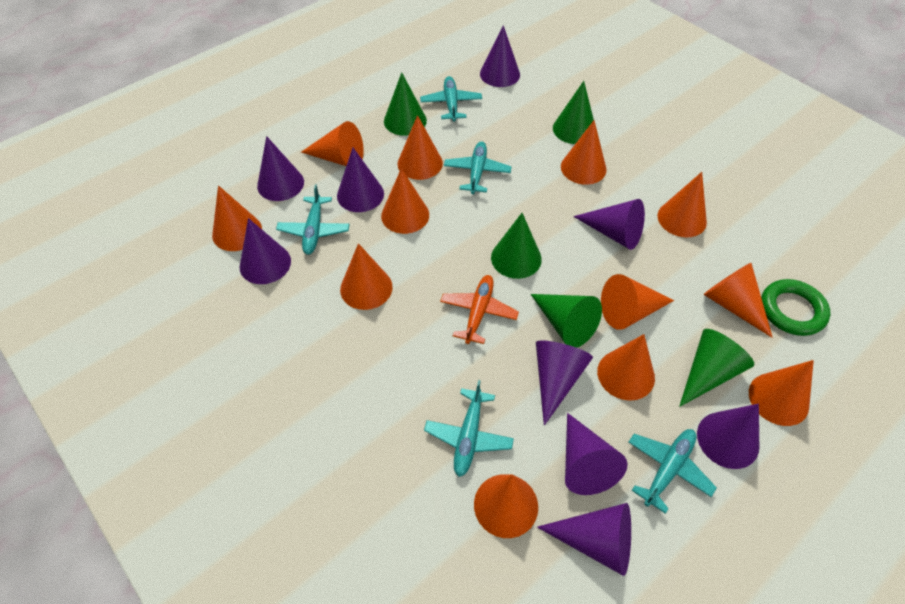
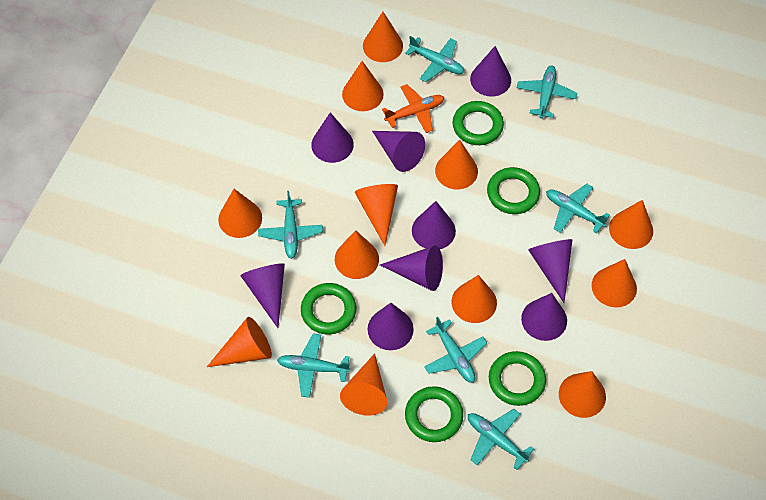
green cone: 5 -> 0
green ring: 1 -> 5
turquoise plane: 5 -> 7

